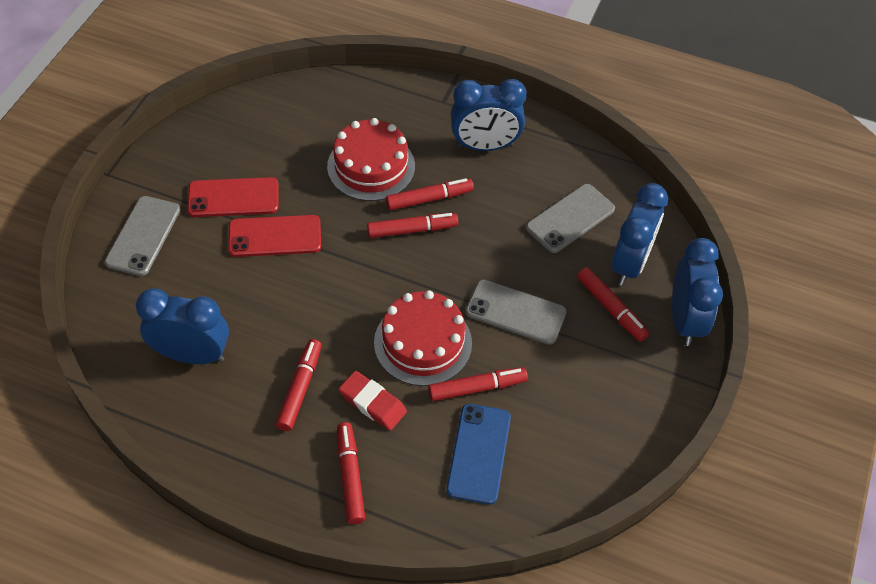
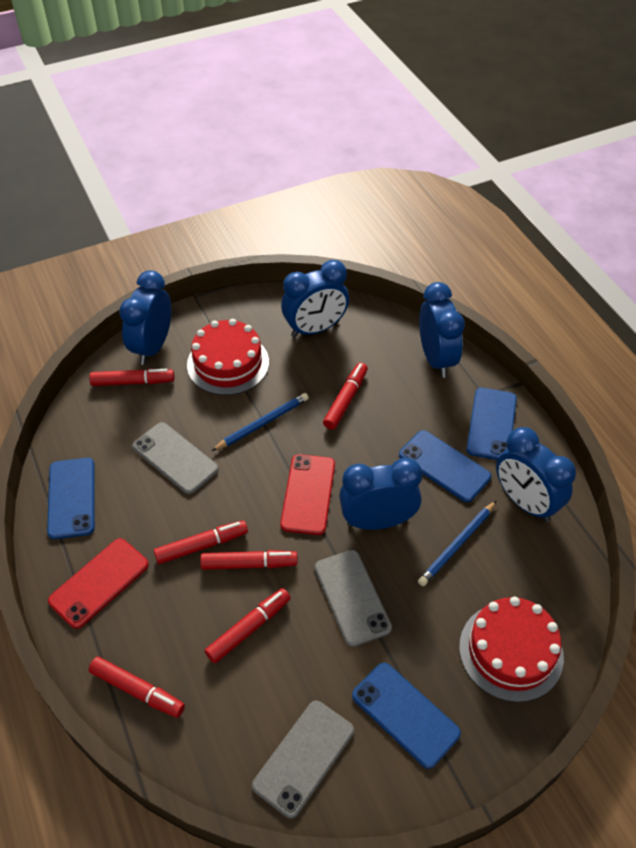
blue clock: 4 -> 5
blue pencil: 0 -> 2
blue phone: 1 -> 4
red eraser: 1 -> 0

